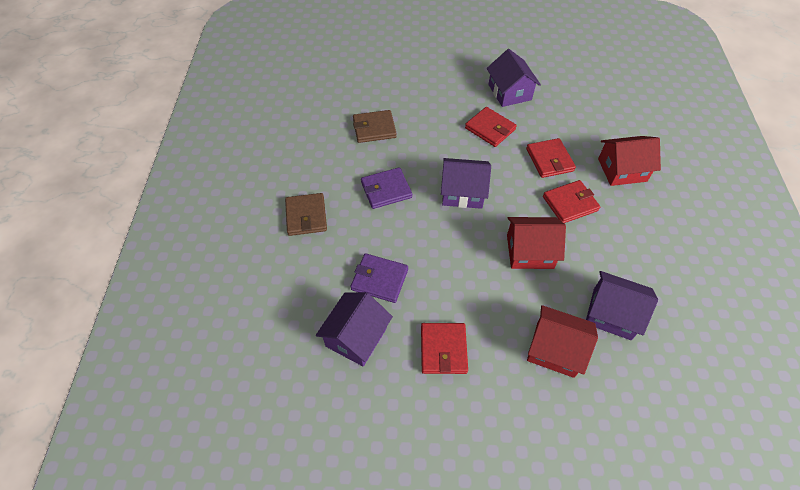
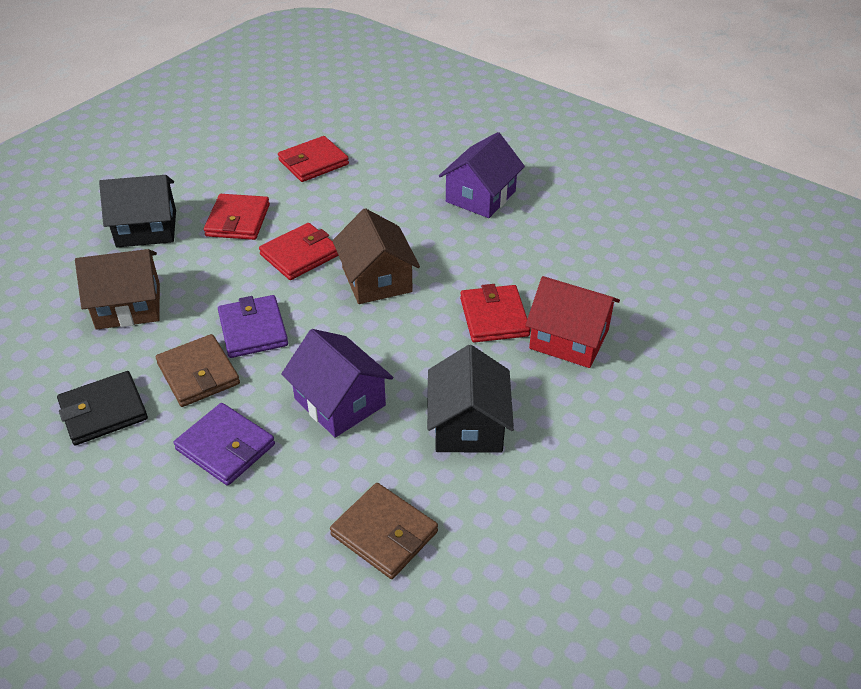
black house: 0 -> 2
black wallet: 0 -> 1
brown house: 0 -> 2
purple house: 4 -> 2
red house: 3 -> 1

